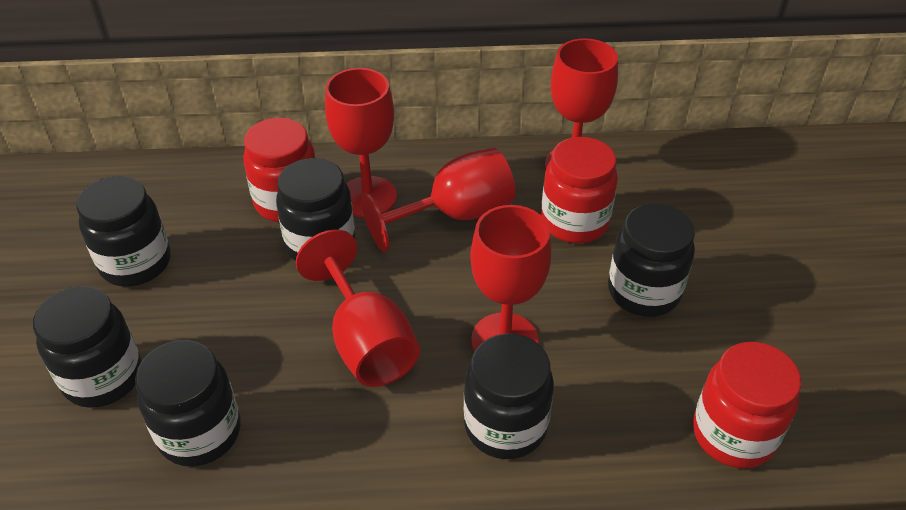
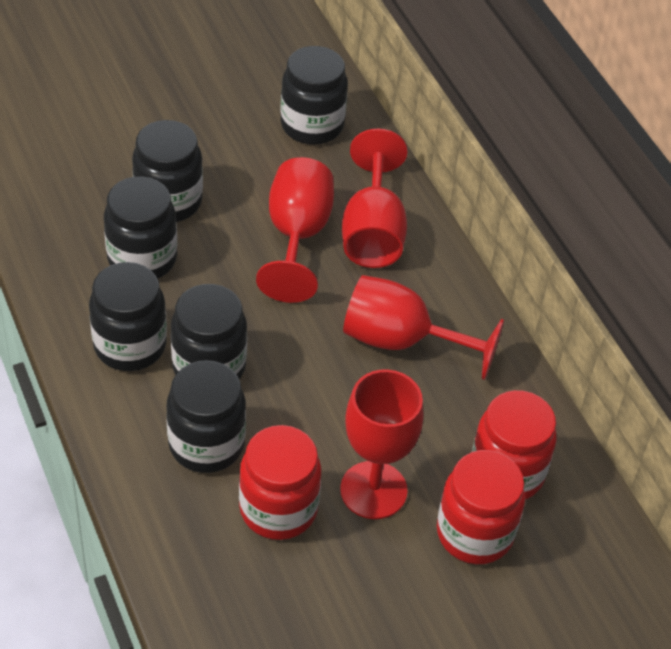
red goblet: 5 -> 4

